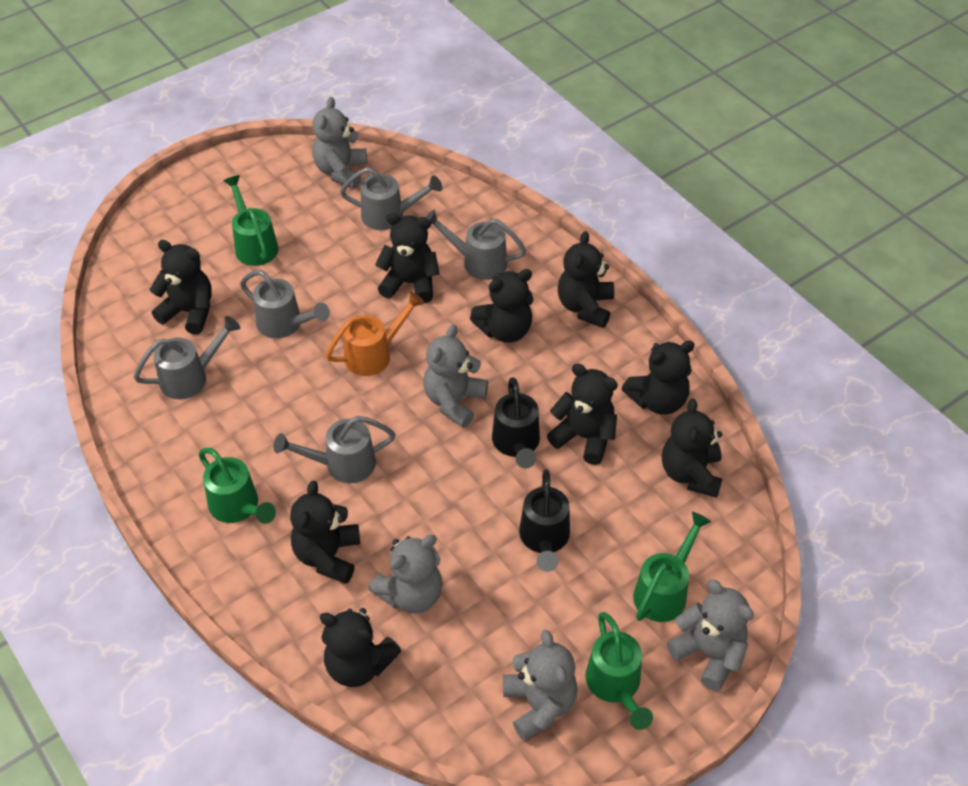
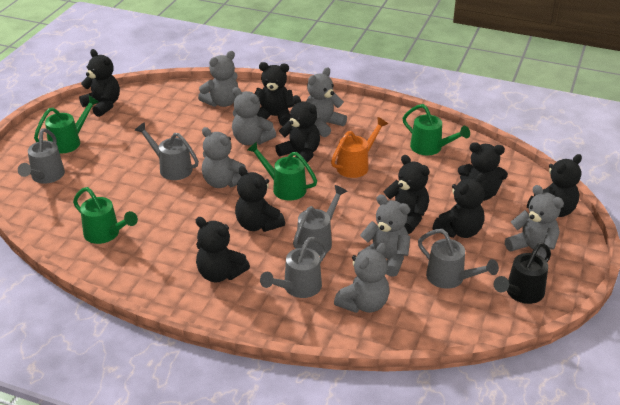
black watering can: 2 -> 1
grey teddy bear: 5 -> 7

